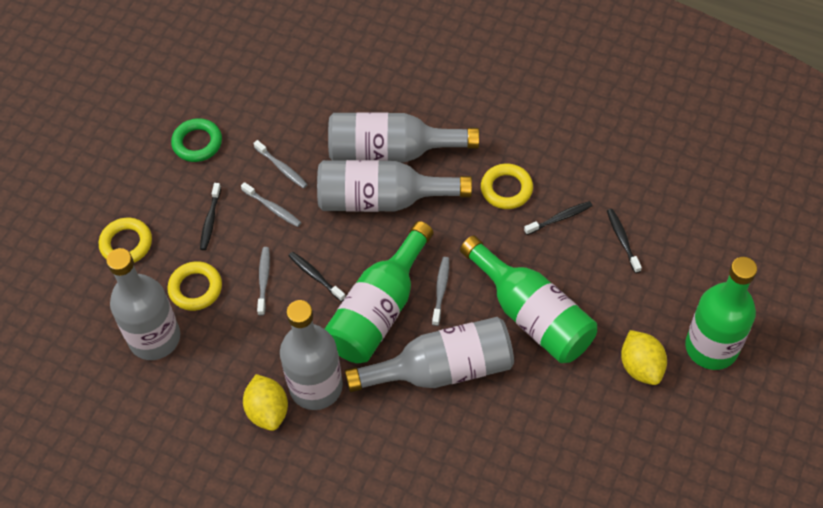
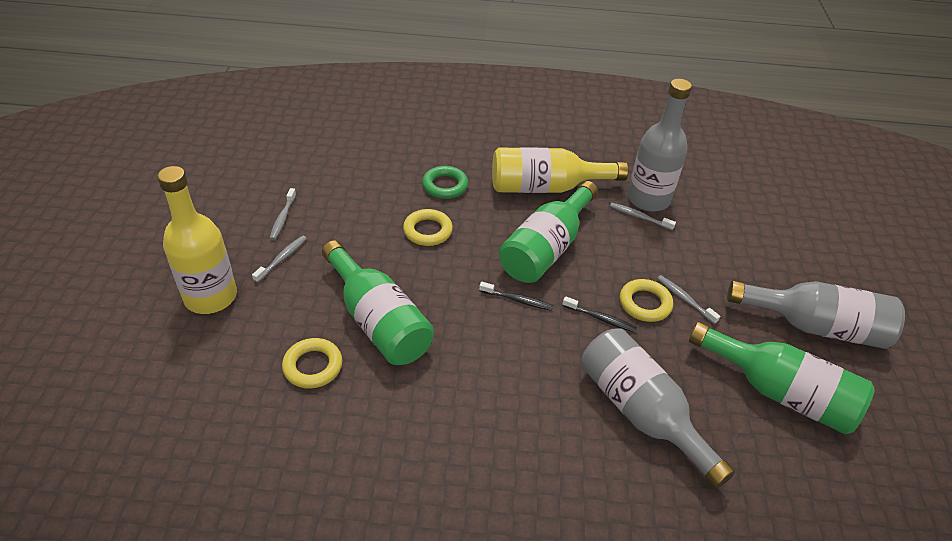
black toothbrush: 4 -> 2
grey bottle: 5 -> 3
yellow bottle: 0 -> 2
yellow lemon: 2 -> 0

